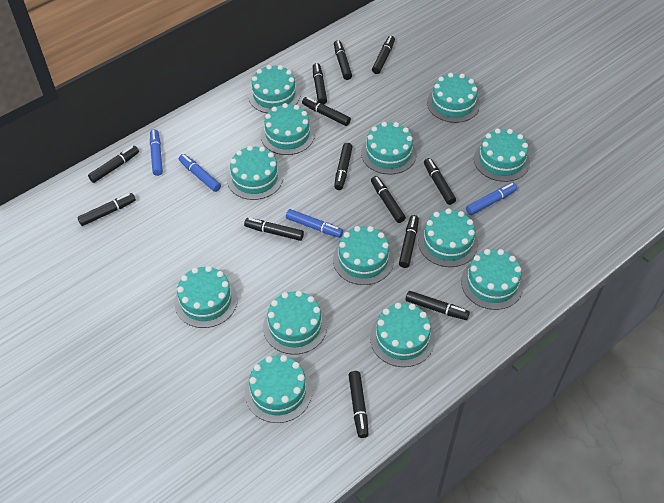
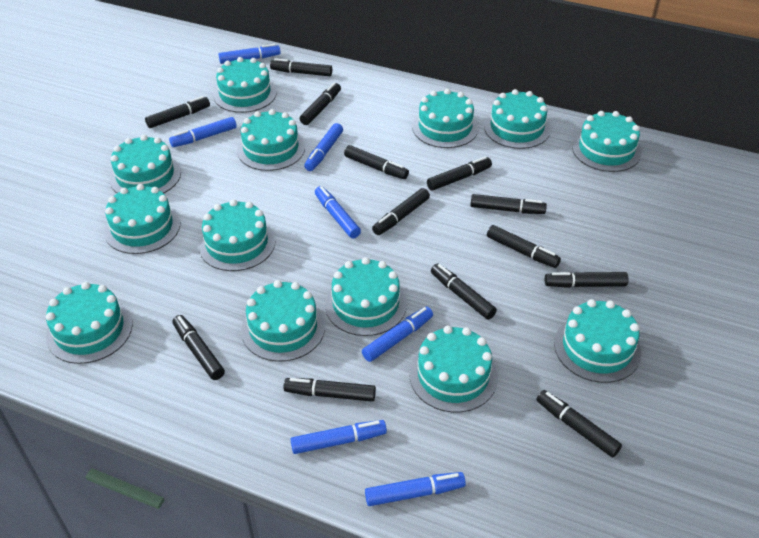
blue marker: 4 -> 7

